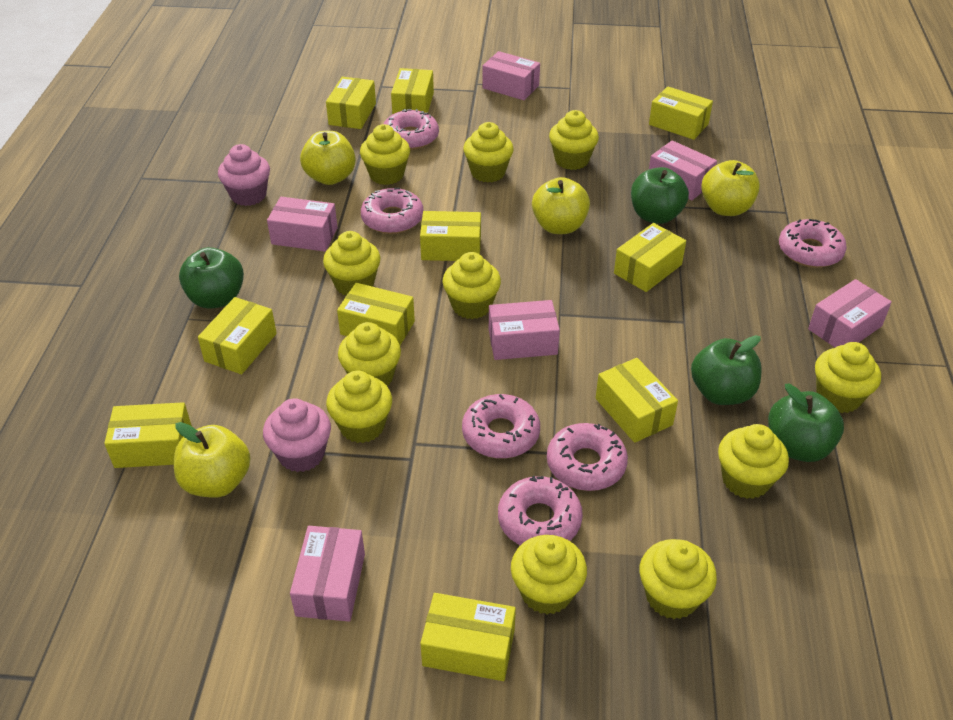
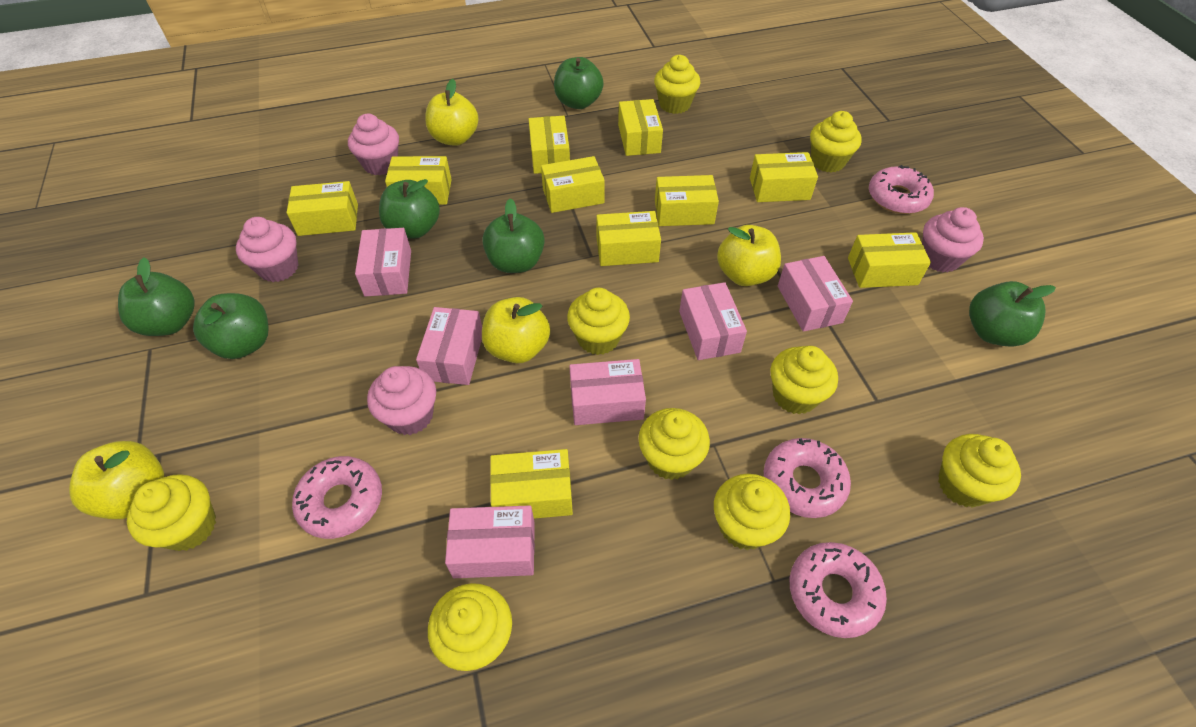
green apple: 4 -> 6
pink cupcake: 2 -> 4
pink donut: 6 -> 4
yellow cupcake: 11 -> 9

